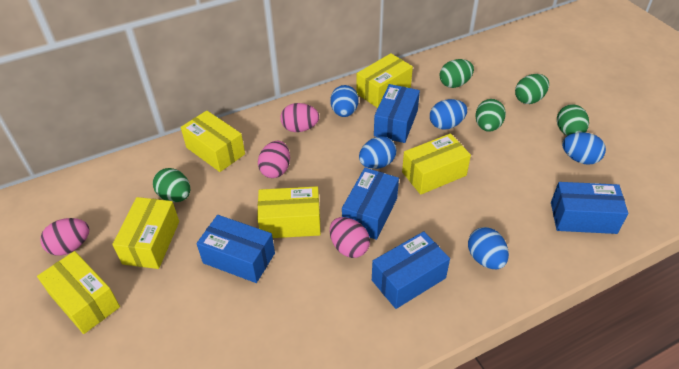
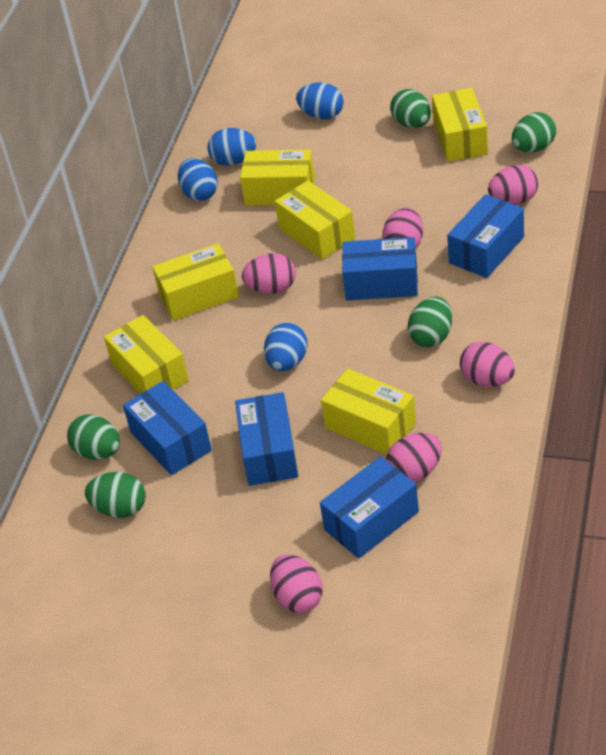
blue egg: 5 -> 4
pink egg: 4 -> 6

